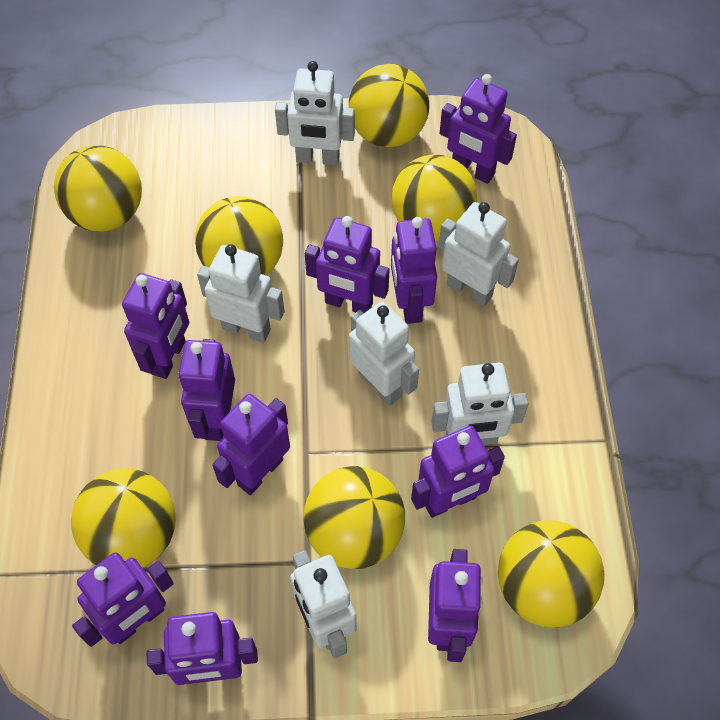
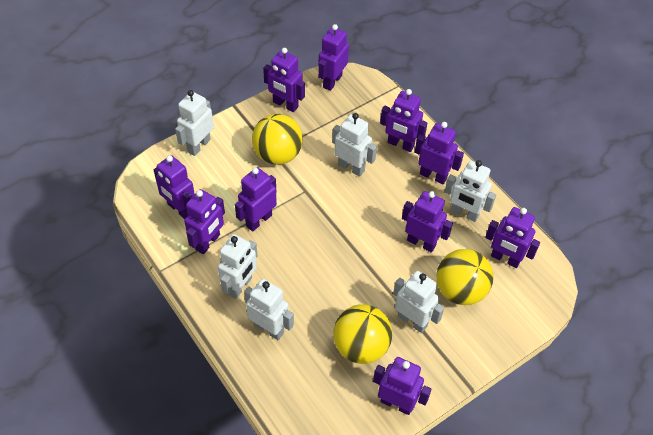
yellow ball: 7 -> 3

